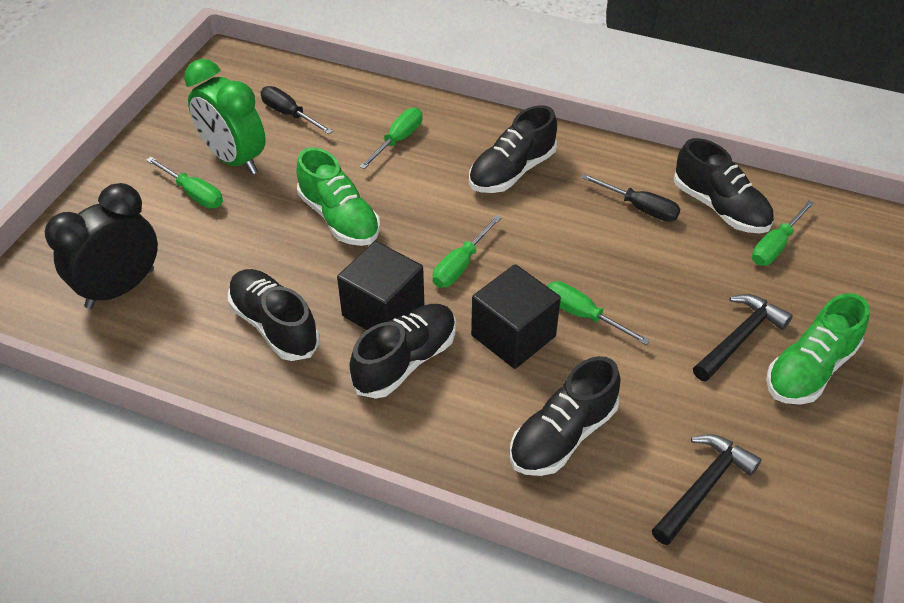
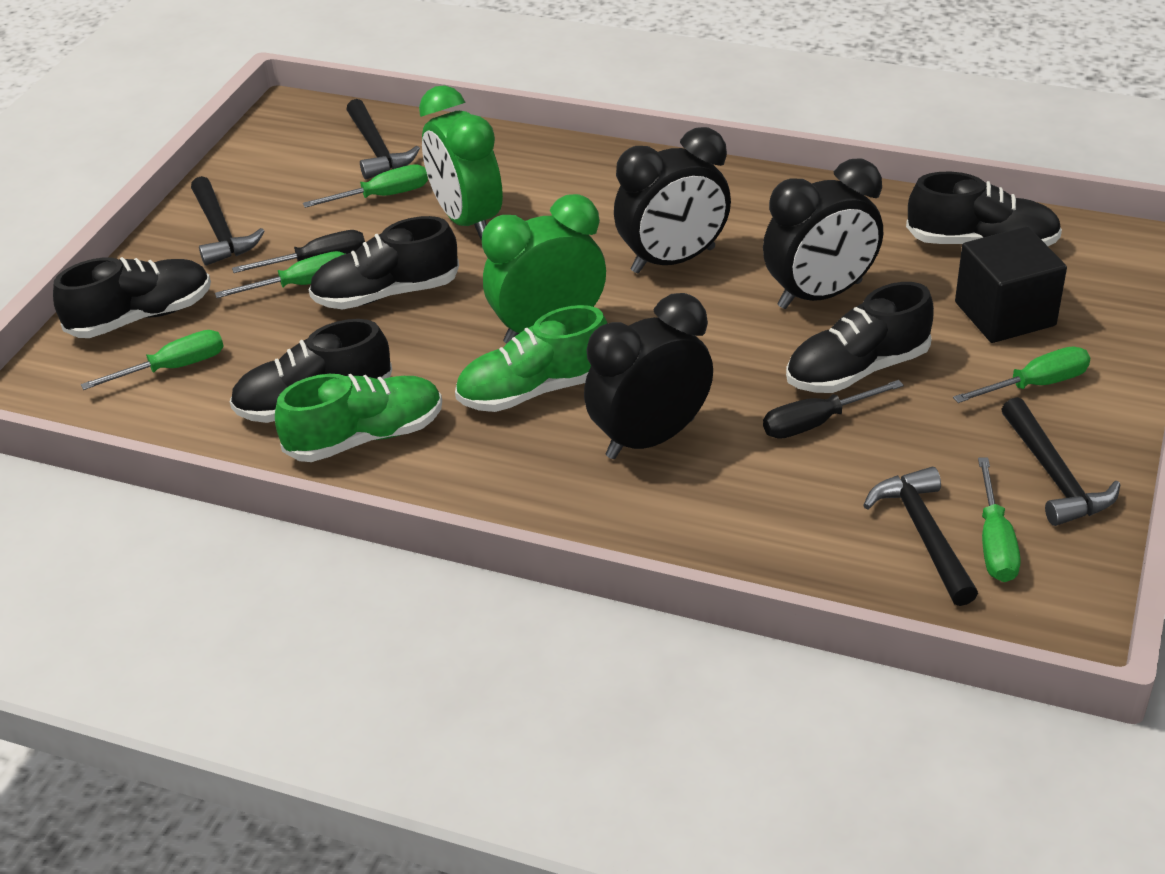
black clock: 1 -> 3
black cube: 2 -> 1
black hammer: 2 -> 4
green clock: 1 -> 2

